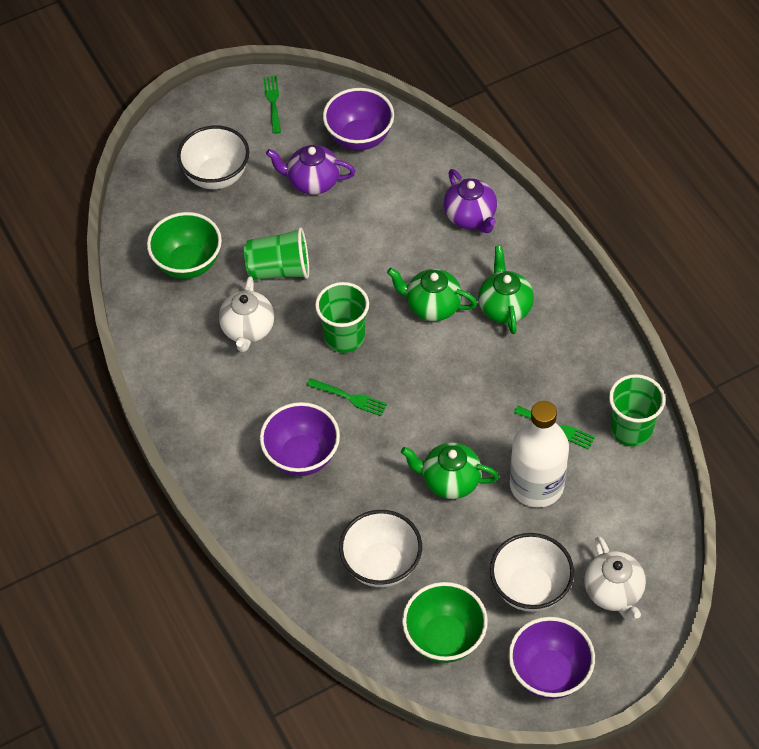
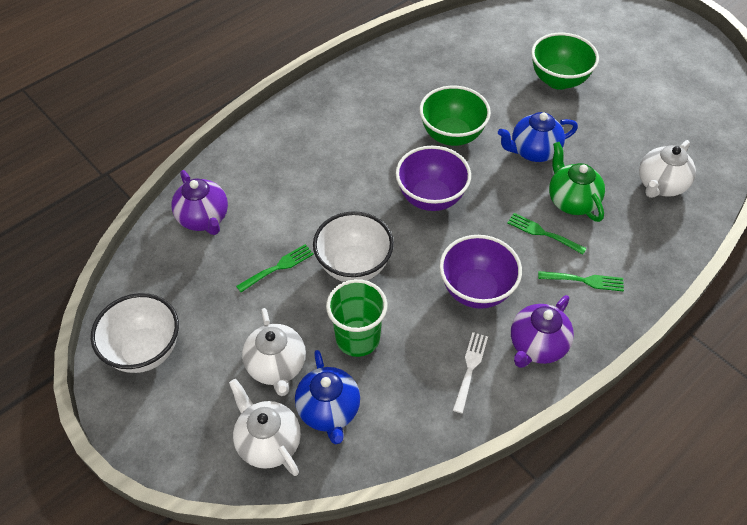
blue teapot: 0 -> 2
green cup: 3 -> 1
green teapot: 3 -> 1
purple bowl: 3 -> 2
white bottle: 1 -> 0
white bowl: 3 -> 2
white fork: 0 -> 1
white teapot: 2 -> 3

